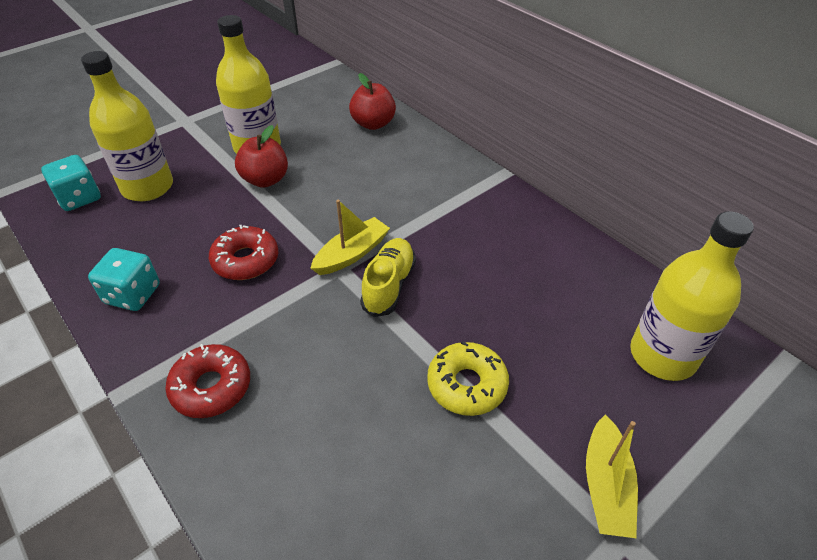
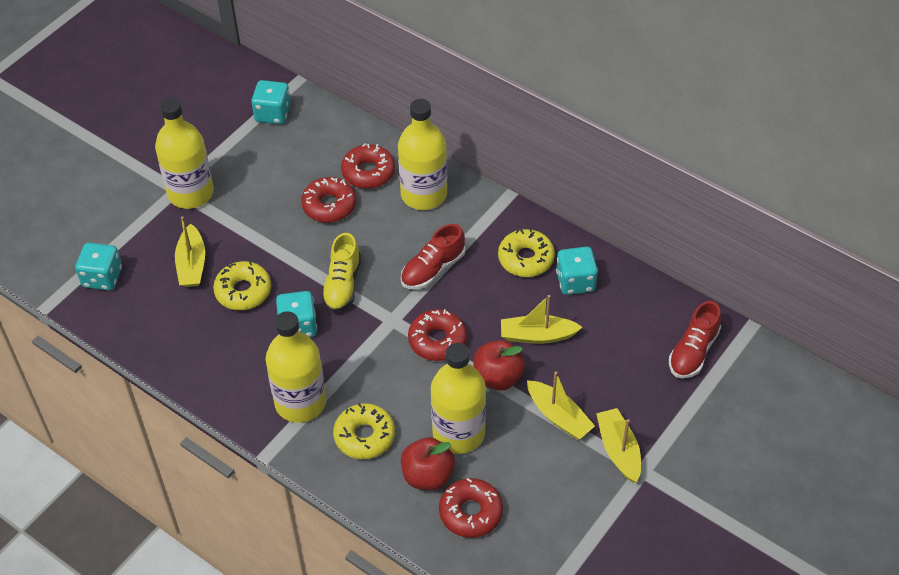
red donut: 2 -> 4
red shoe: 0 -> 2
turquoise dice: 2 -> 4
yellow boat: 2 -> 4
yellow bottle: 3 -> 4
yellow donut: 1 -> 3

